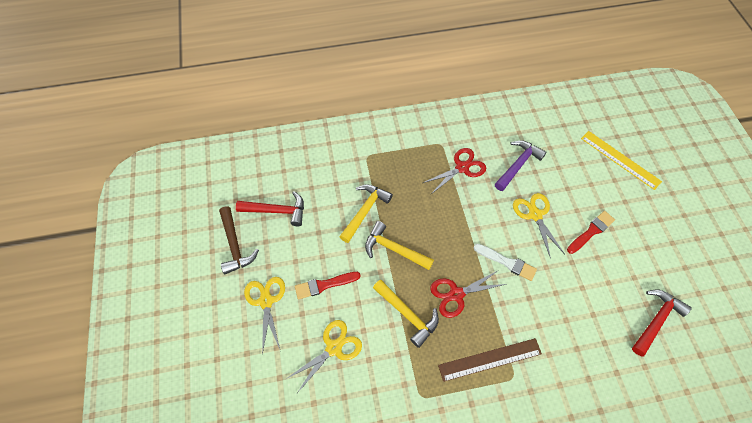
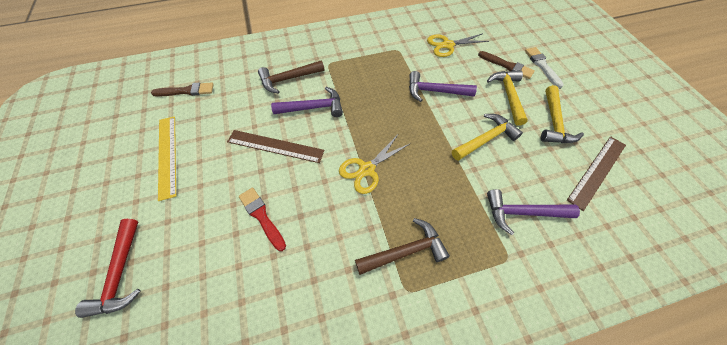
brown brush: 0 -> 2
brown hammer: 1 -> 2
brown ruler: 1 -> 2
purple hammer: 1 -> 3
red brush: 2 -> 1
red hammer: 2 -> 1
red scissors: 2 -> 0
yellow scissors: 3 -> 2

